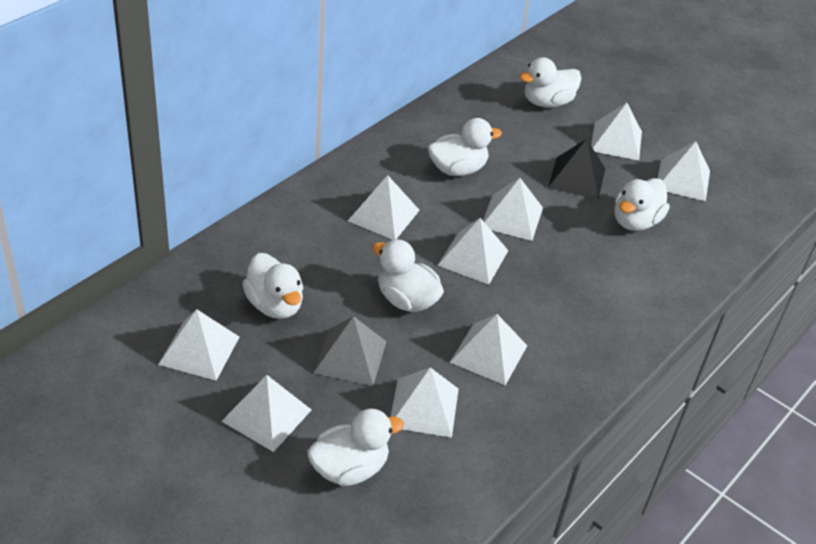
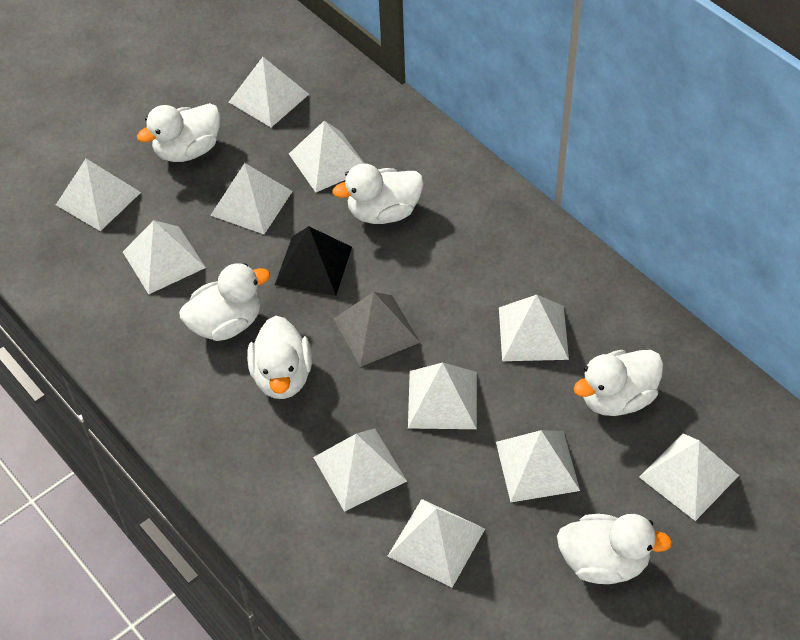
white pyramid: 9 -> 11

